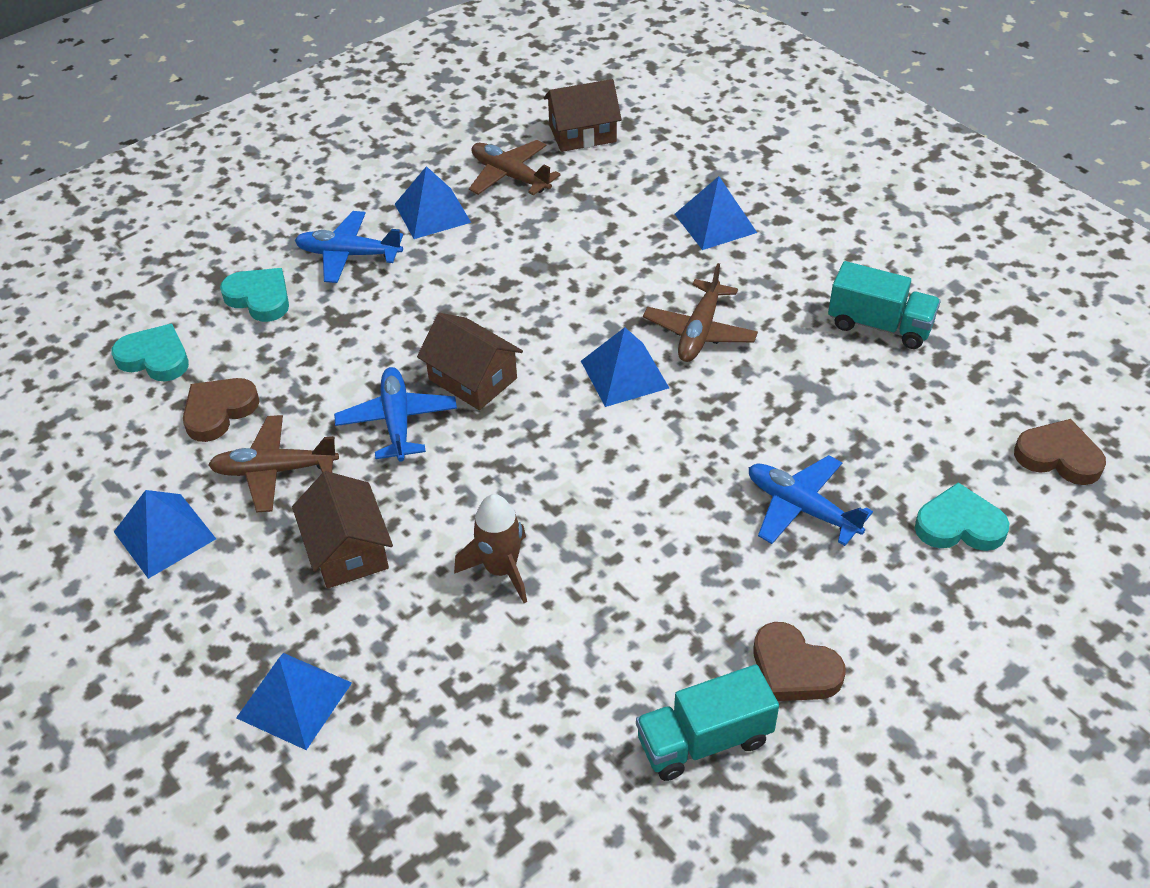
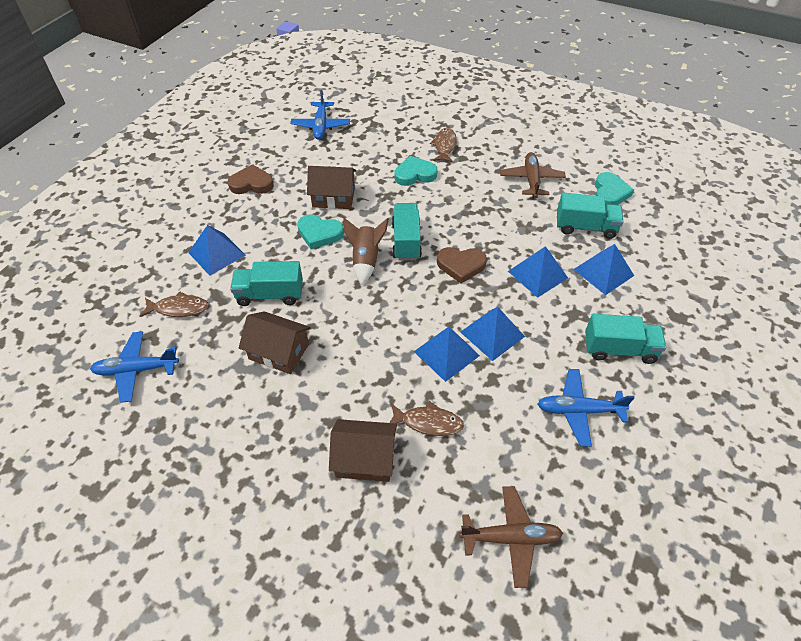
brown fish: 0 -> 3
brown heart: 3 -> 2
brown plane: 3 -> 2
turquoise truck: 2 -> 4

